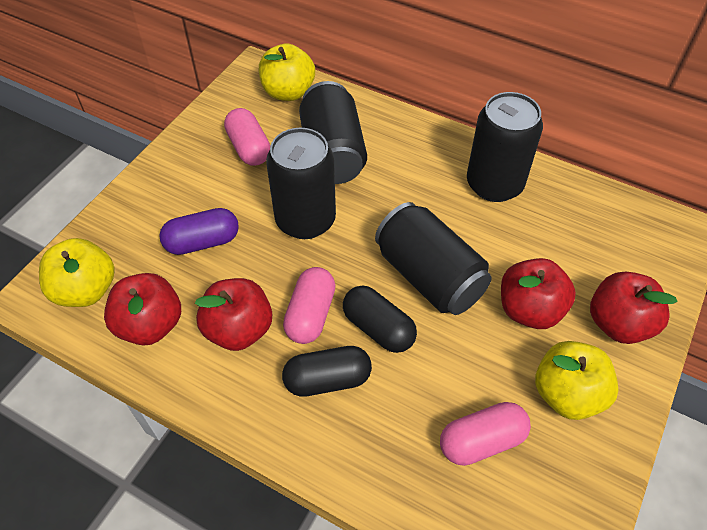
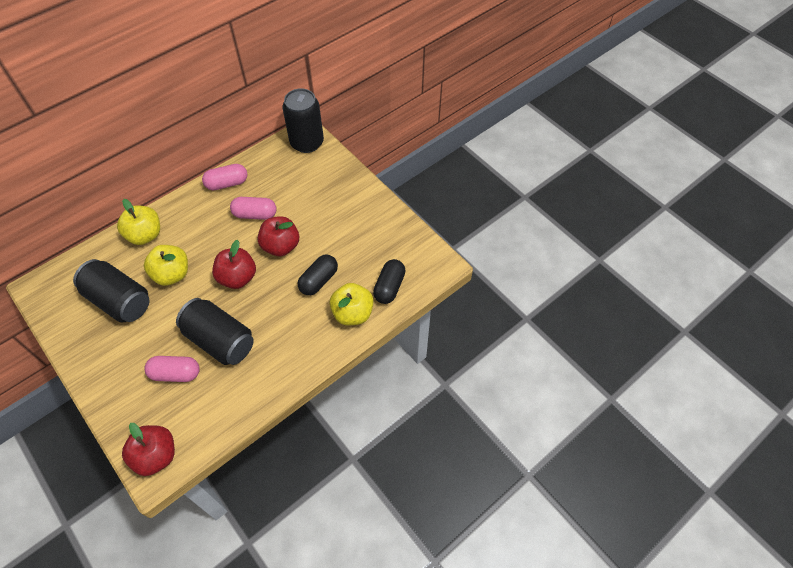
black can: 4 -> 3
purple capsule: 1 -> 0
red apple: 4 -> 3

